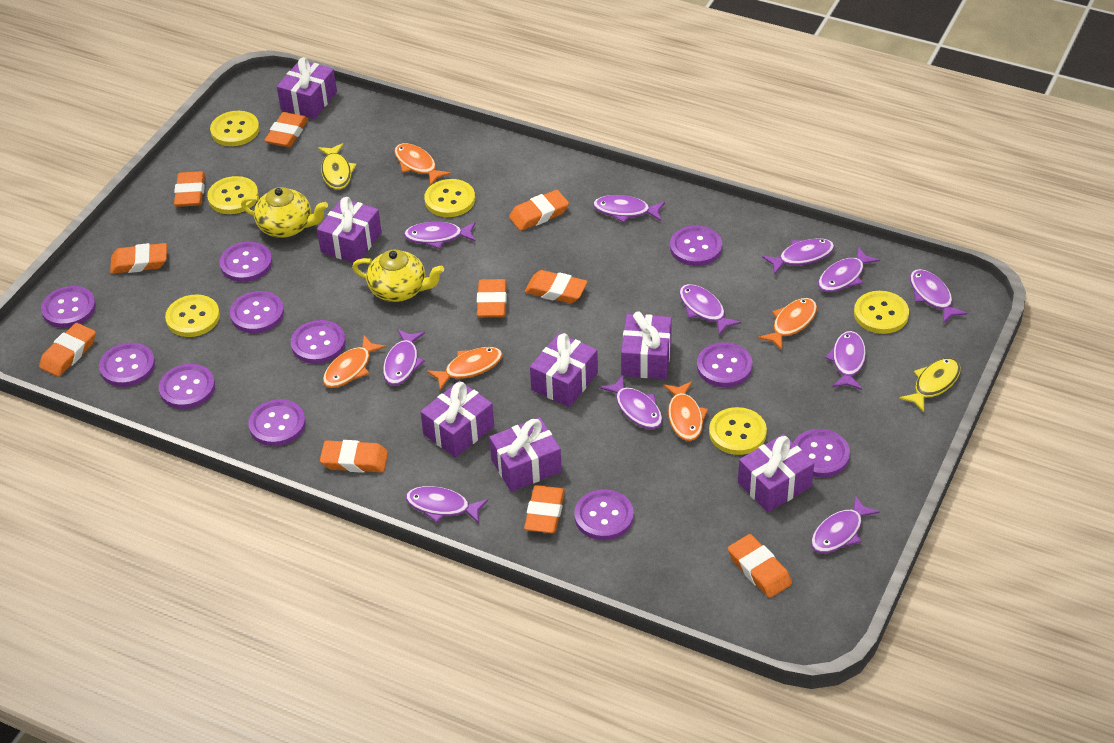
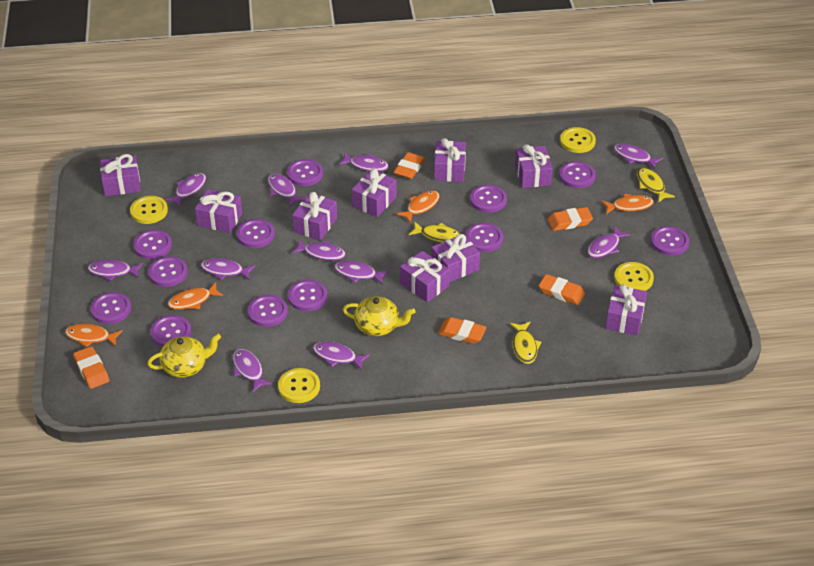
orange eraser: 10 -> 5
orange fish: 5 -> 4
purple button: 11 -> 12
purple gift: 7 -> 9
yellow button: 6 -> 4
yellow fish: 2 -> 3

